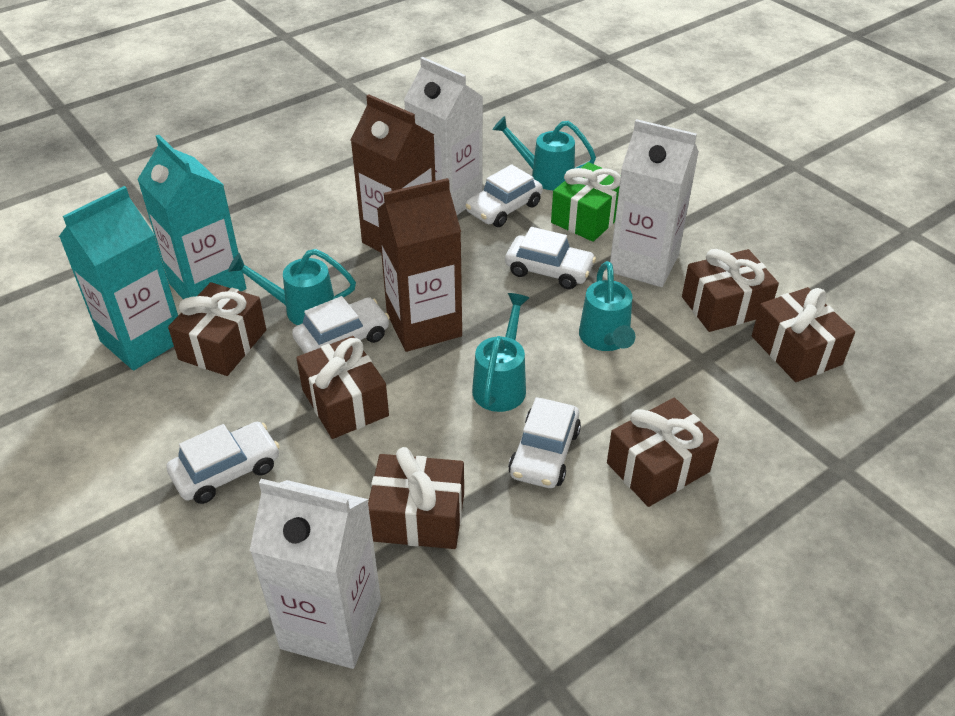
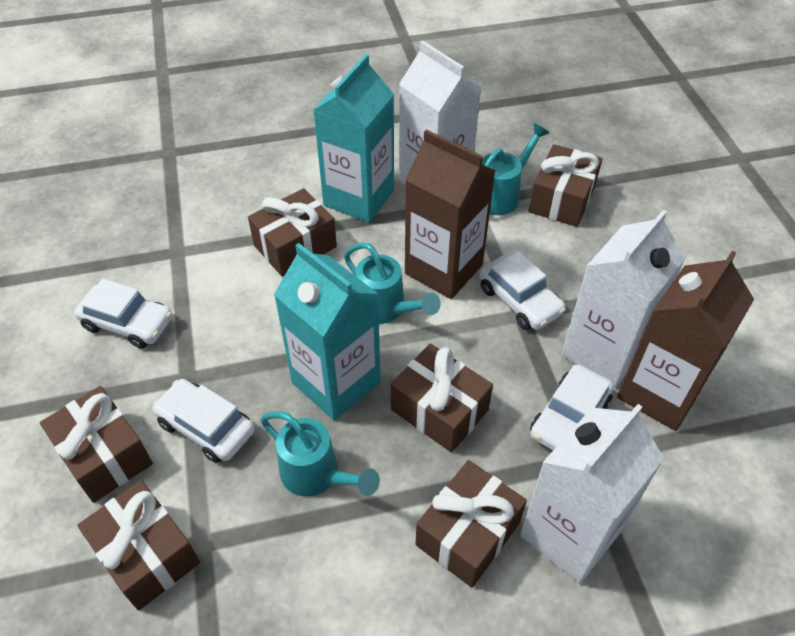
green gift: 1 -> 0
turquoise watering can: 4 -> 3
white car: 5 -> 4

